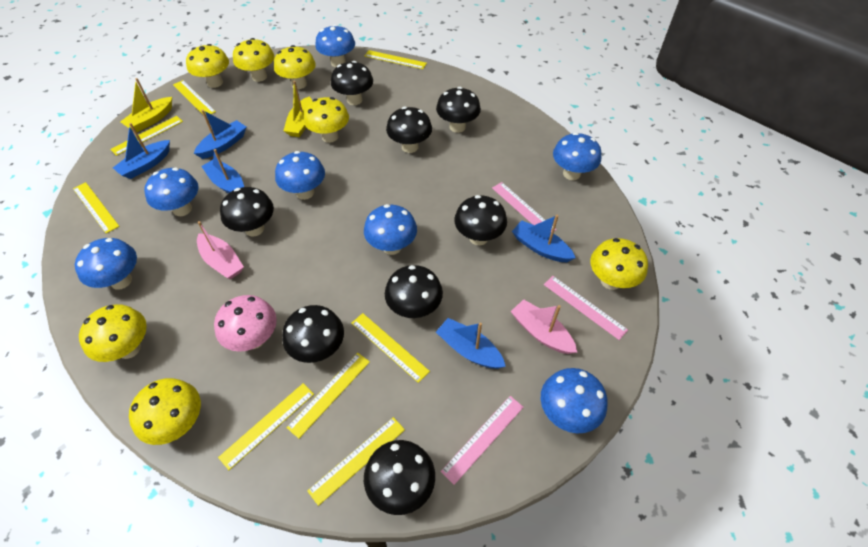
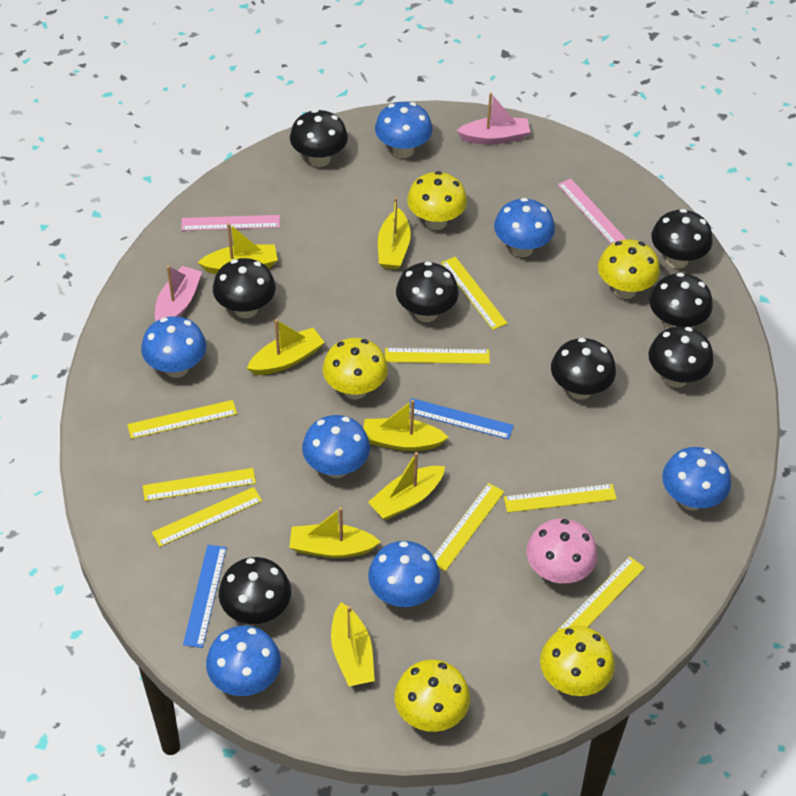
blue boat: 5 -> 0
blue ruler: 0 -> 2
pink ruler: 3 -> 2
yellow boat: 2 -> 7
yellow mushroom: 7 -> 5

